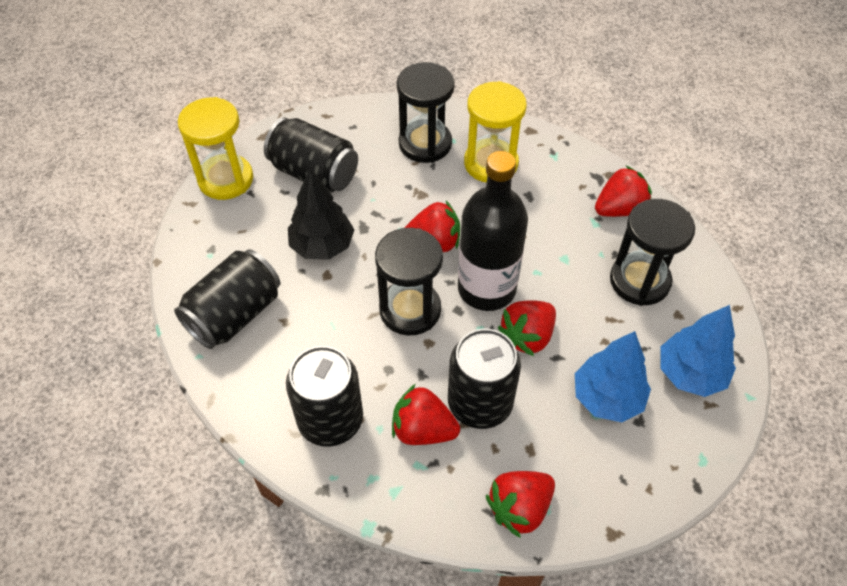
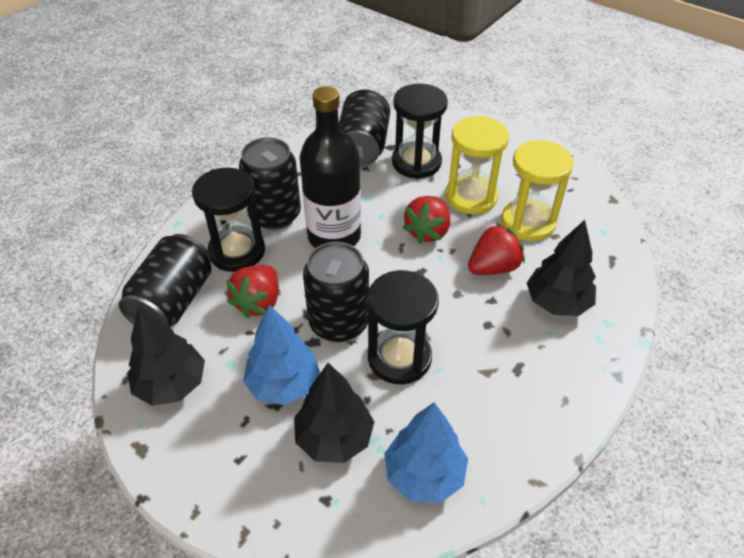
black tree: 1 -> 3
red strawberry: 5 -> 3

